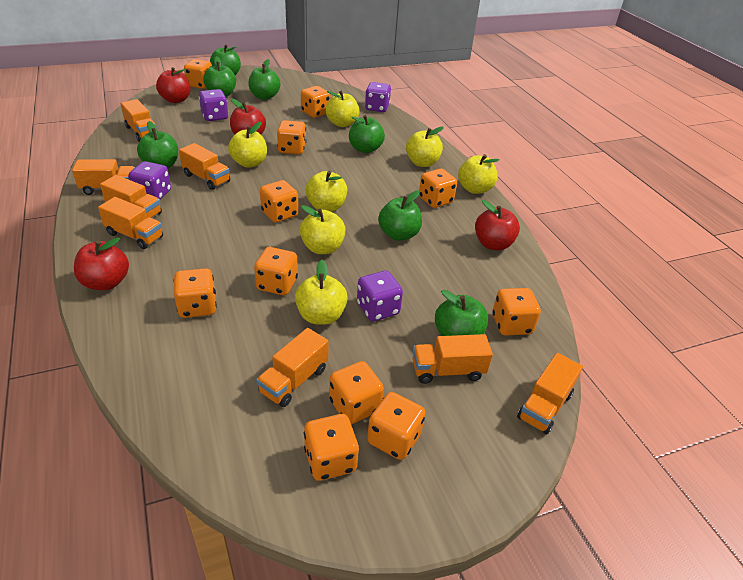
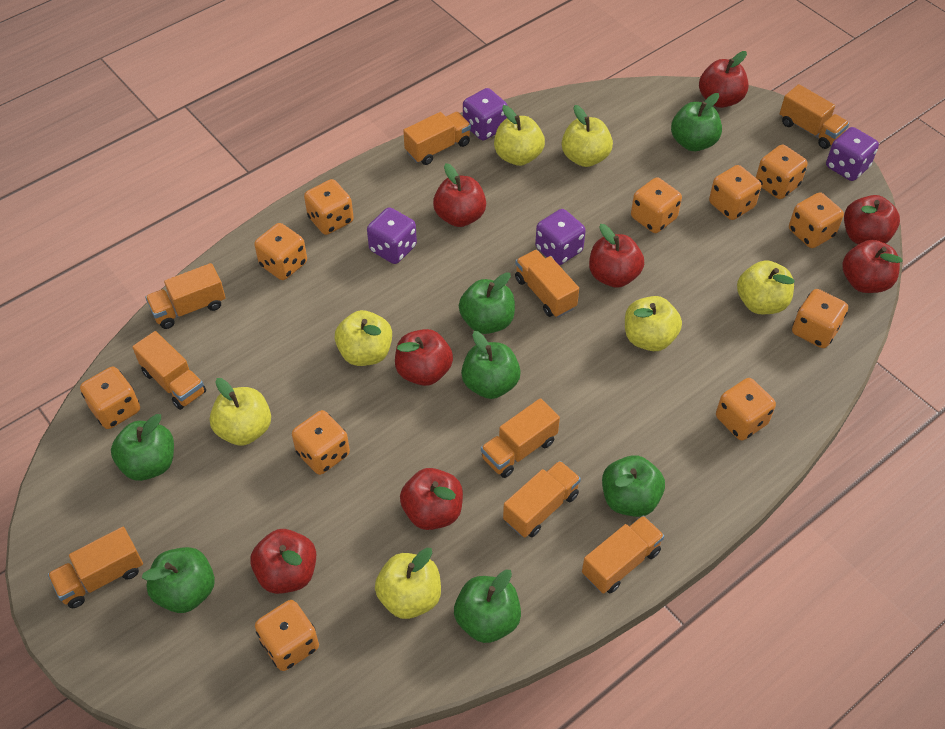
orange truck: 8 -> 9
red apple: 4 -> 8

